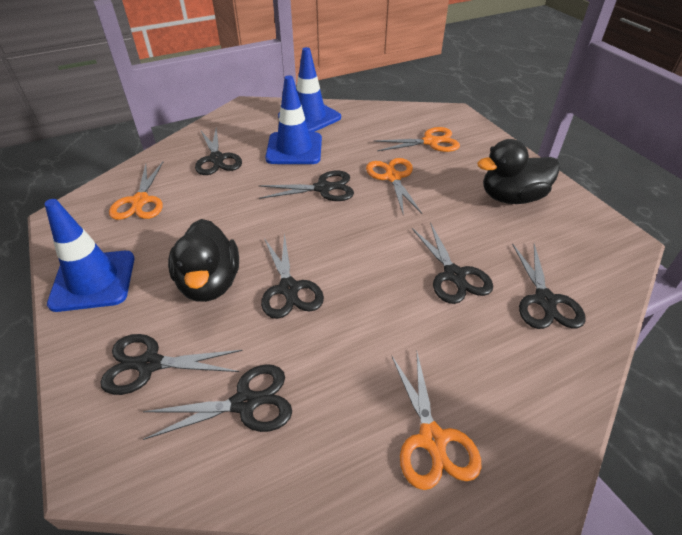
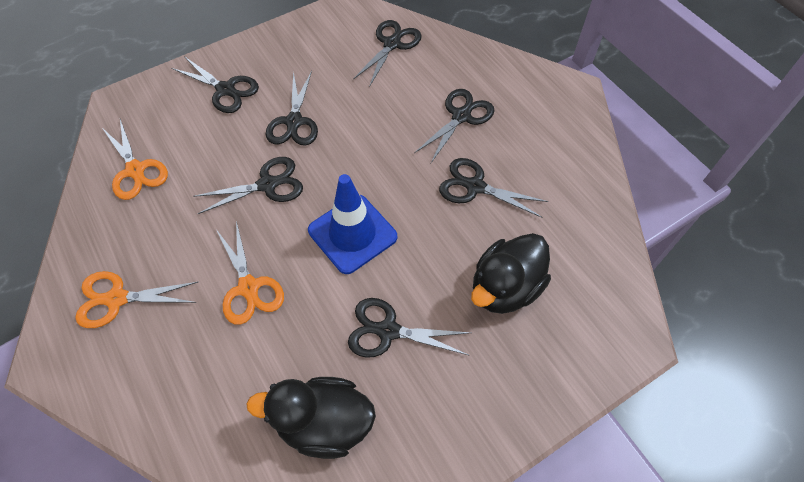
blue traffic cone: 3 -> 1
orange scissors: 4 -> 3

